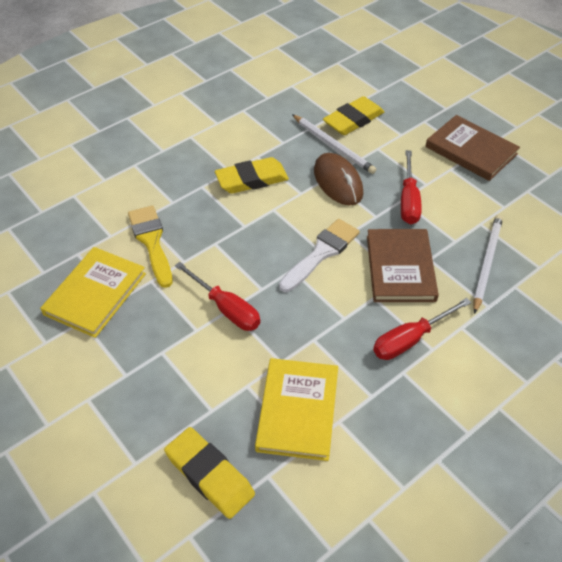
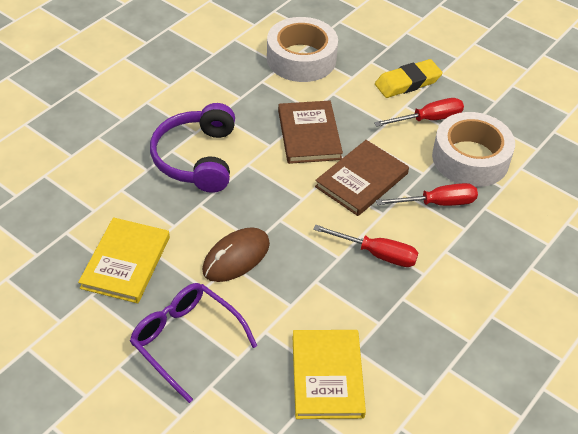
purple glasses: 0 -> 1
purple headphones: 0 -> 1
white brush: 1 -> 0
white pencil: 2 -> 0
white tape: 0 -> 2
yellow brush: 1 -> 0
yellow eraser: 3 -> 1

